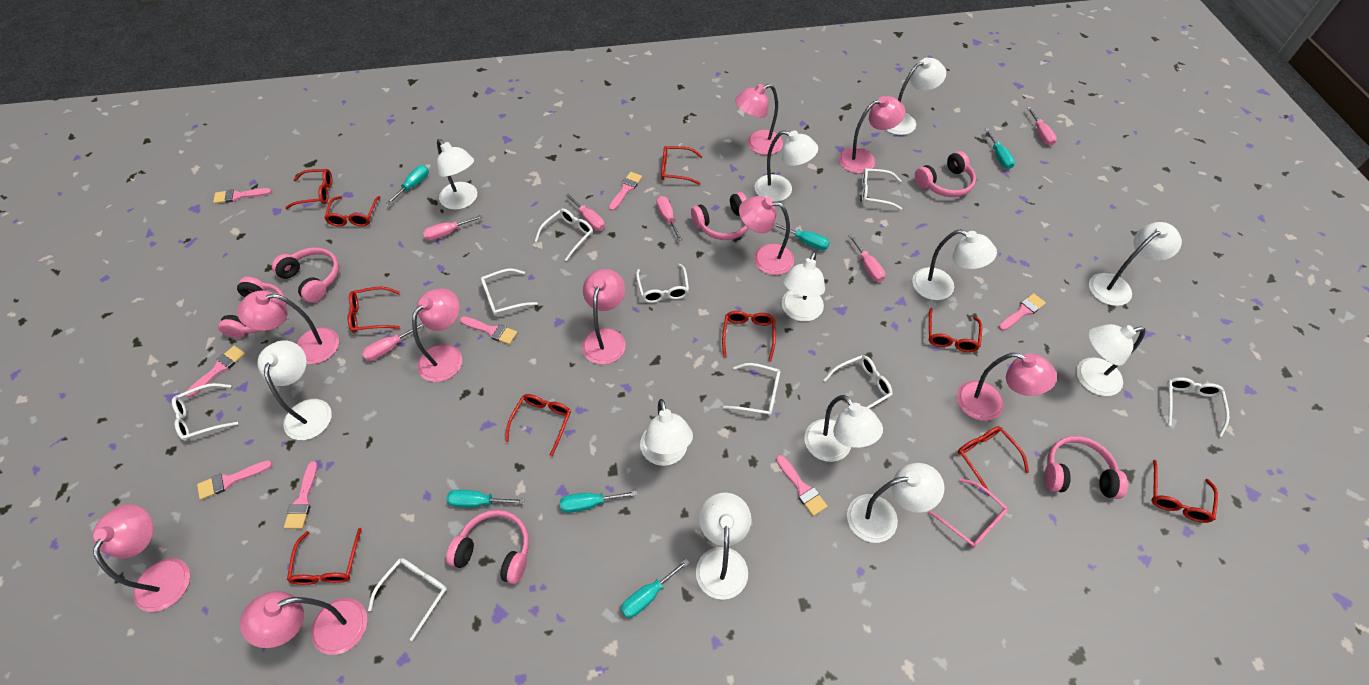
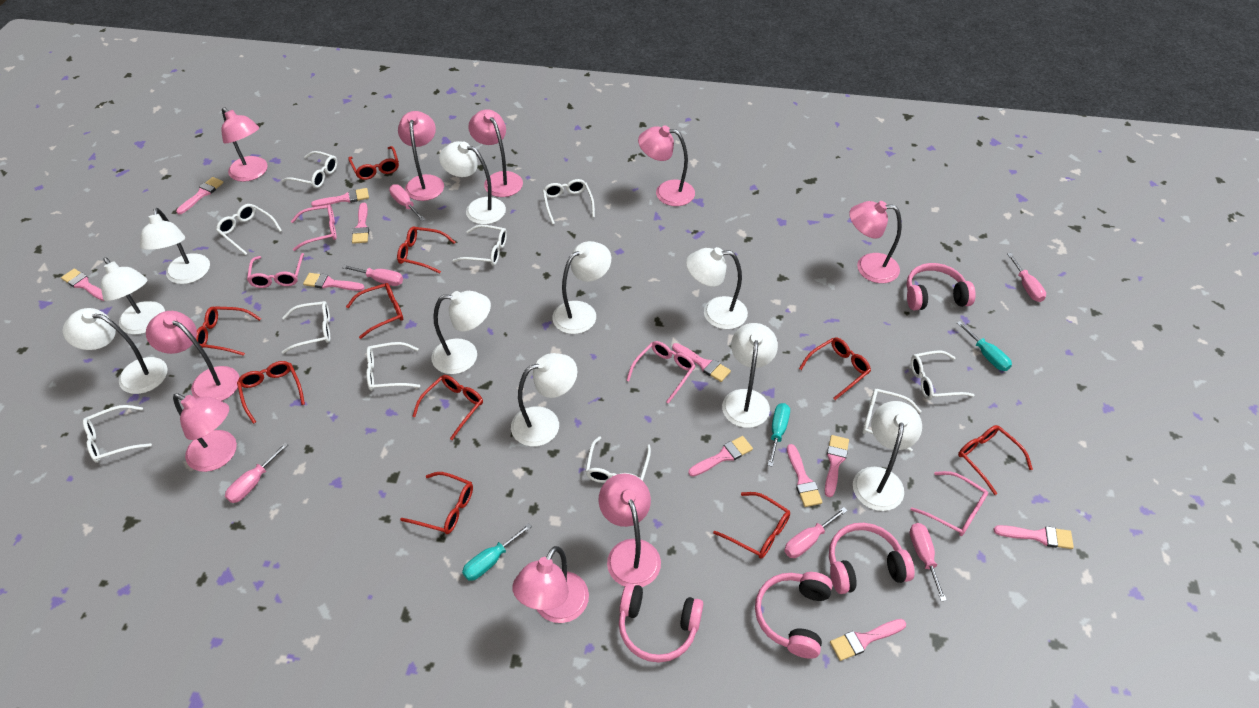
pink brush: 8 -> 11
pink glasses: 1 -> 4
pink headphones: 6 -> 4
turquoise screwdriver: 6 -> 3
white glasses: 9 -> 10
white lamp: 12 -> 10

